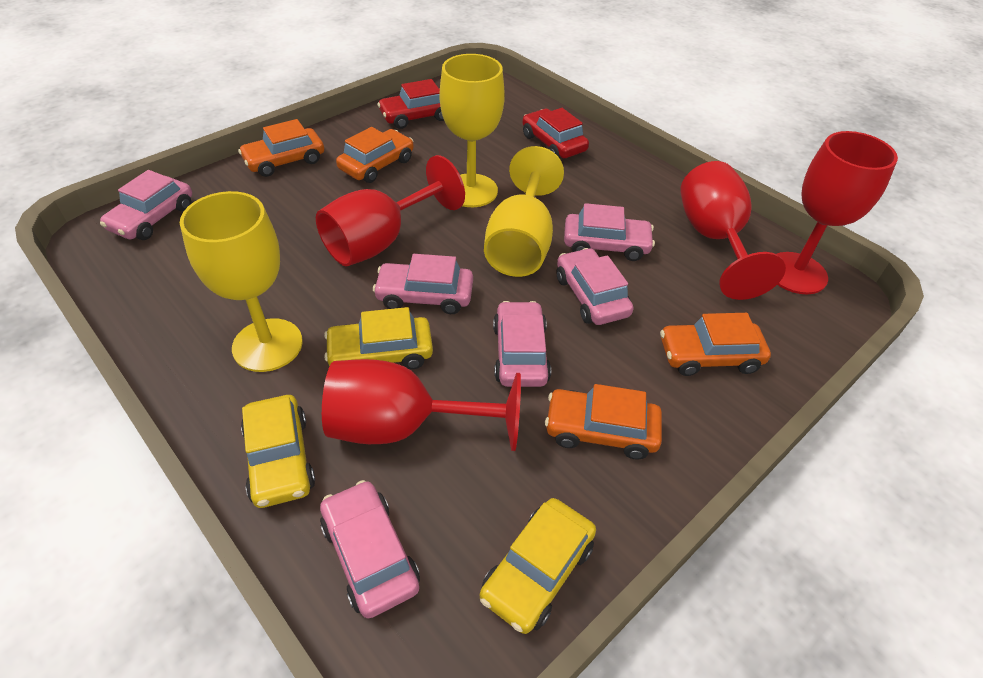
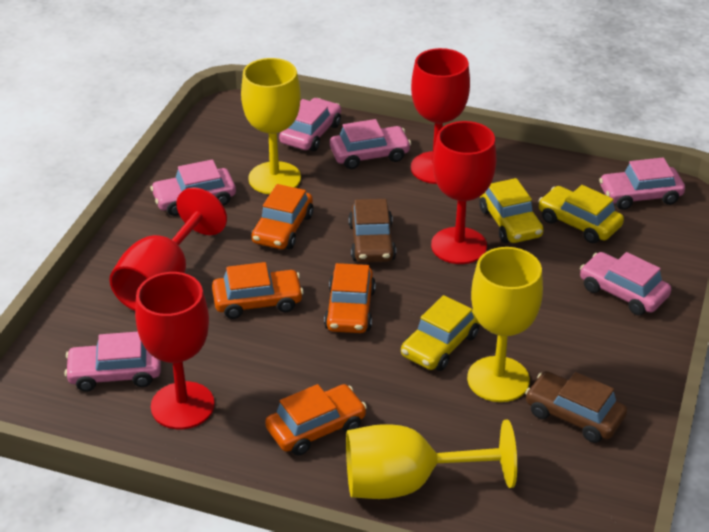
brown car: 0 -> 2
red car: 2 -> 0

